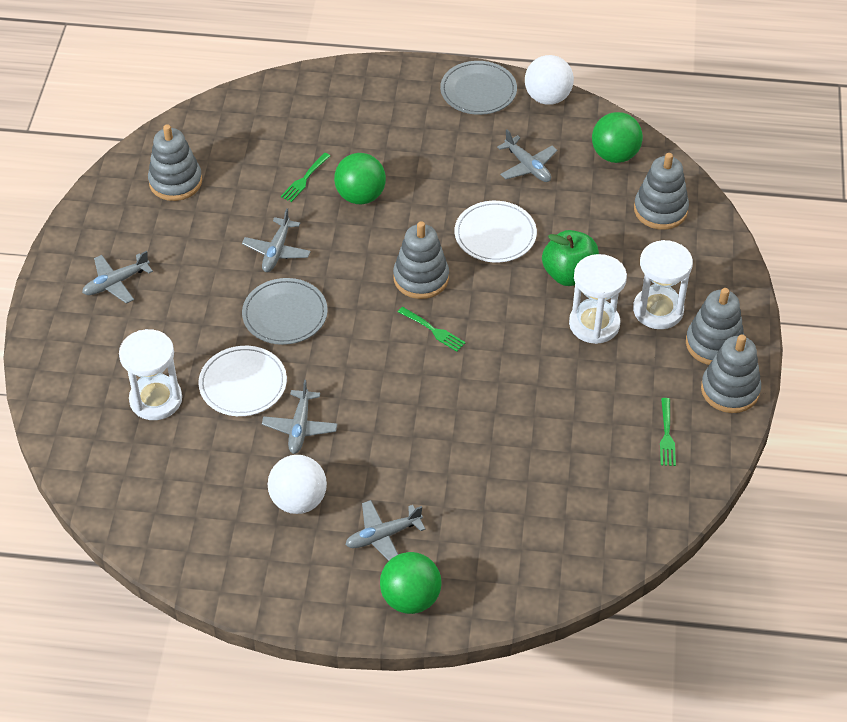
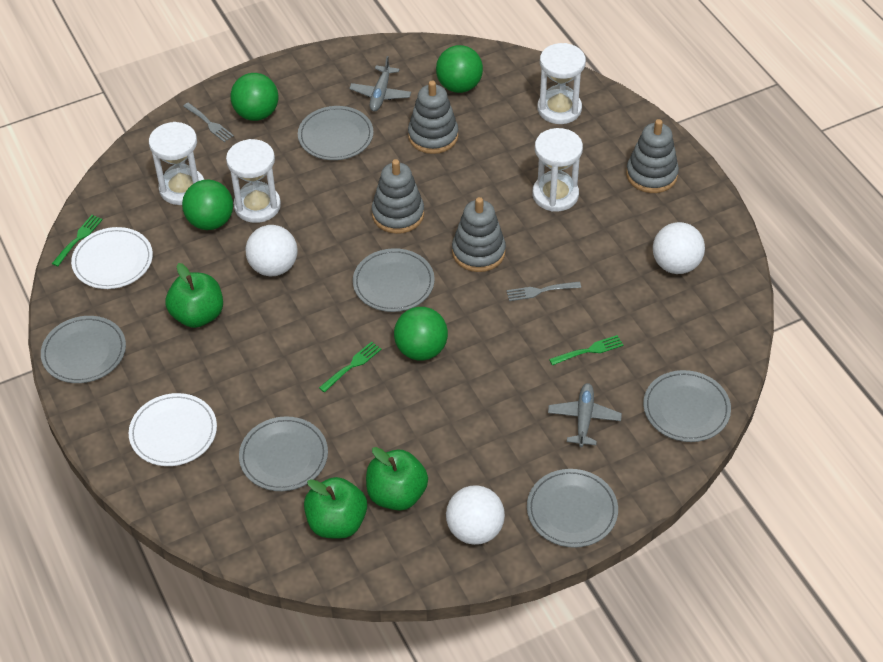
green apple: 1 -> 3
green ball: 3 -> 4
grey fork: 0 -> 2
grey plane: 5 -> 2
grey plate: 2 -> 6
grey stacking toy: 5 -> 4
white ball: 2 -> 3
white hourglass: 3 -> 4

